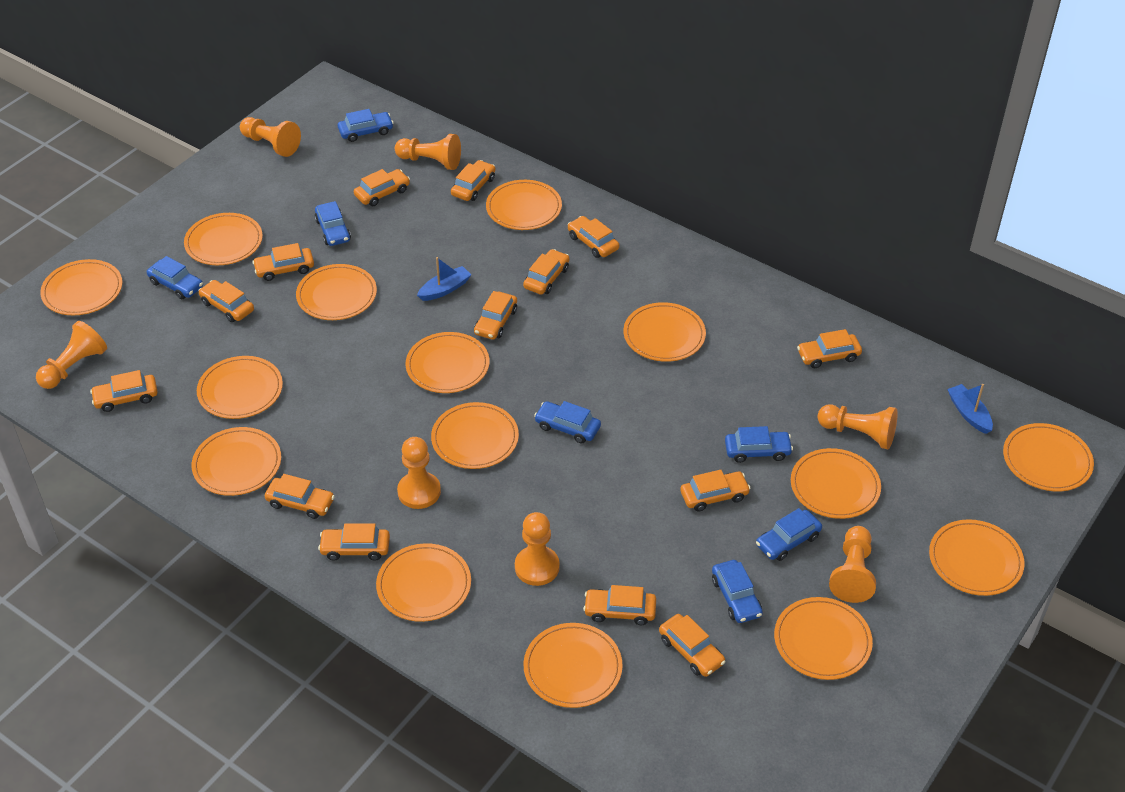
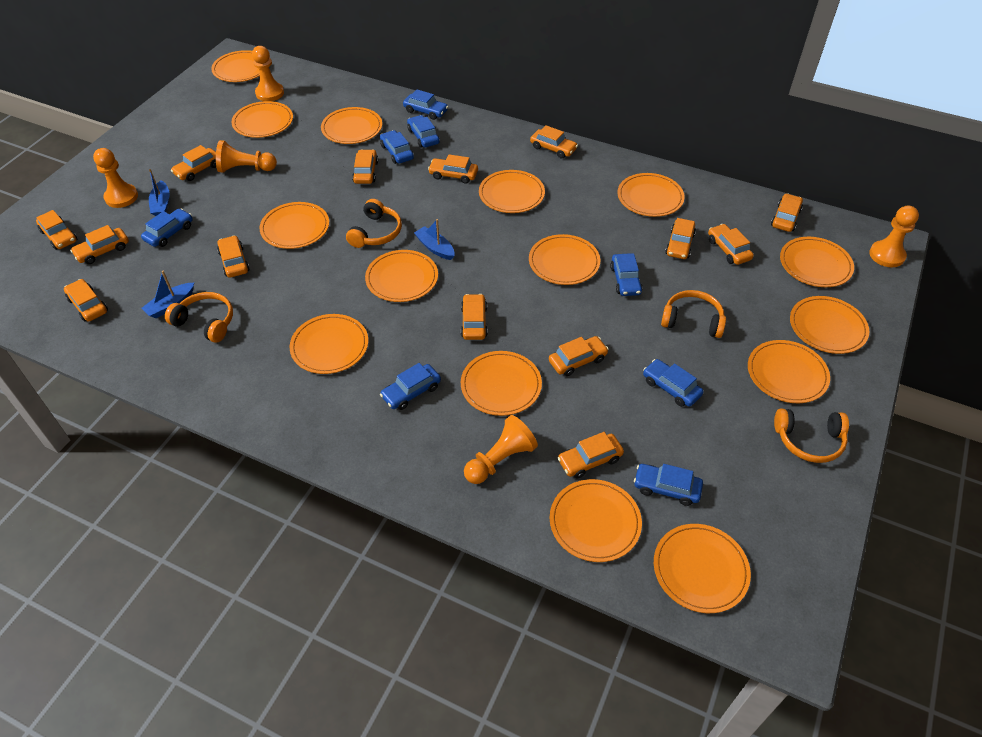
blue boat: 2 -> 3
blue car: 7 -> 8
orange headphones: 0 -> 4
orange pawn: 7 -> 5

